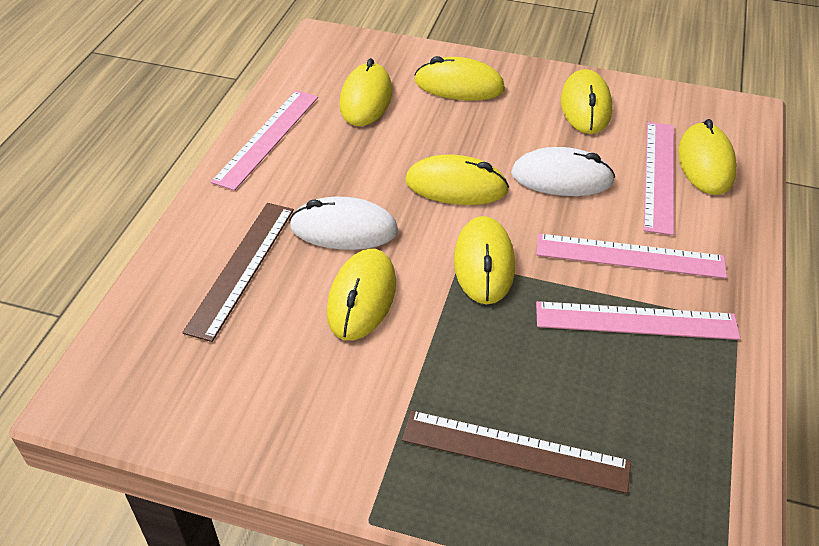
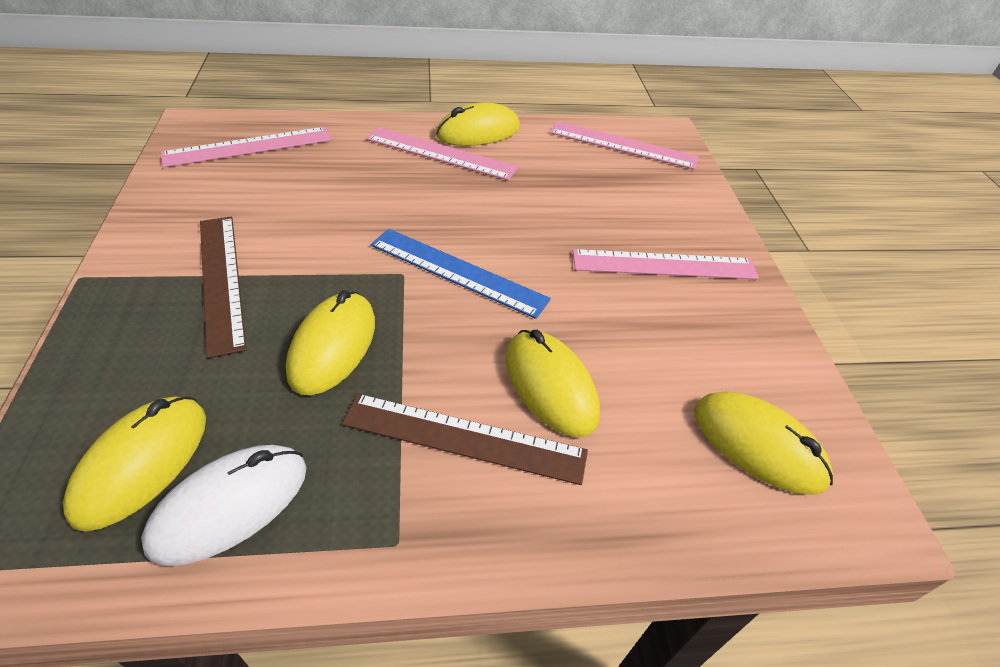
blue ruler: 0 -> 1
white mouse: 2 -> 1
yellow mouse: 7 -> 5

